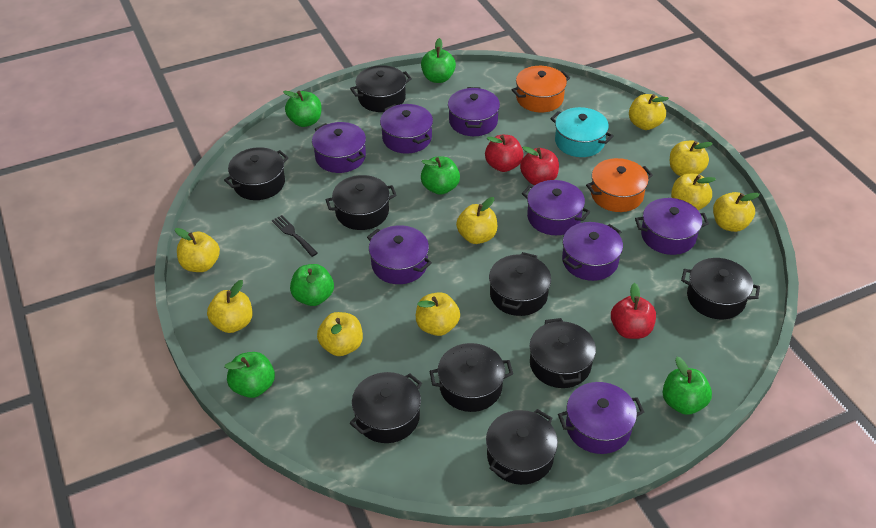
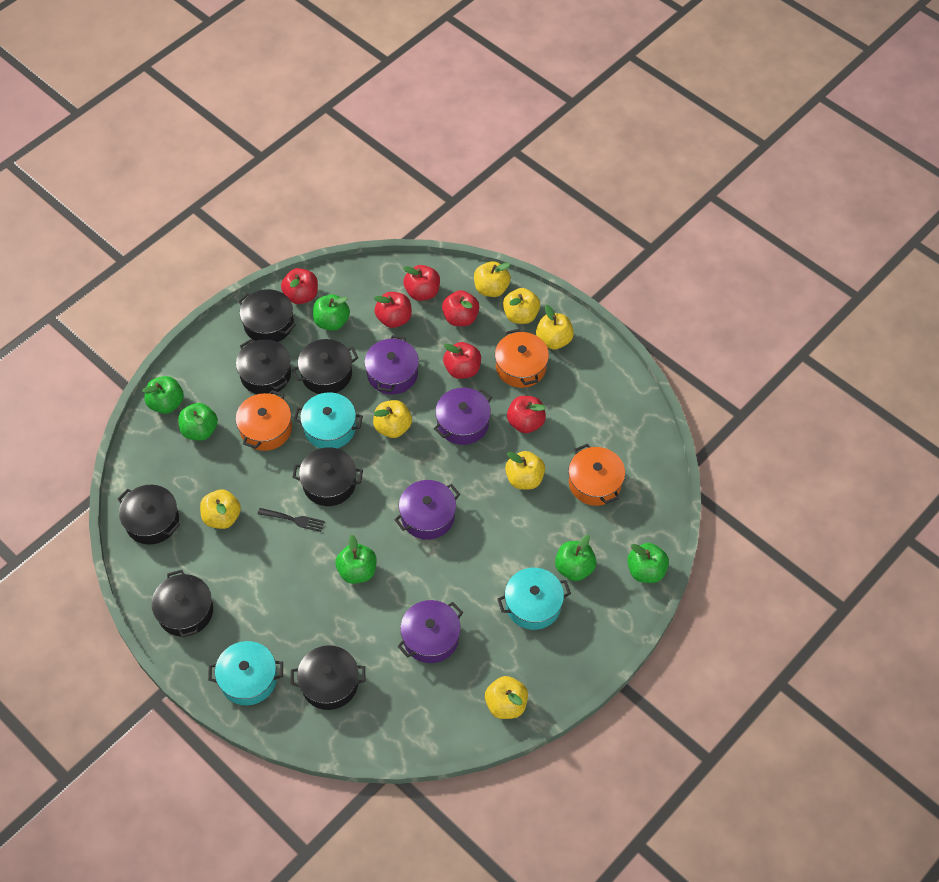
black pot: 9 -> 7
orange pot: 2 -> 3
purple pot: 8 -> 4
red apple: 3 -> 6
turquoise pot: 1 -> 3
yellow apple: 9 -> 7

